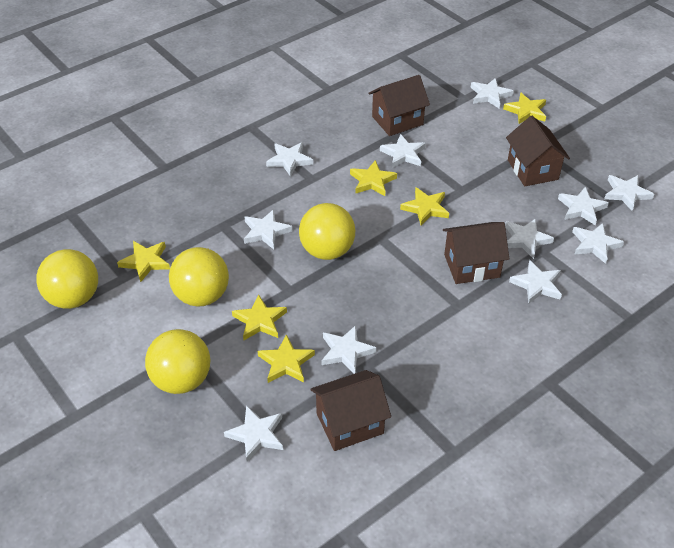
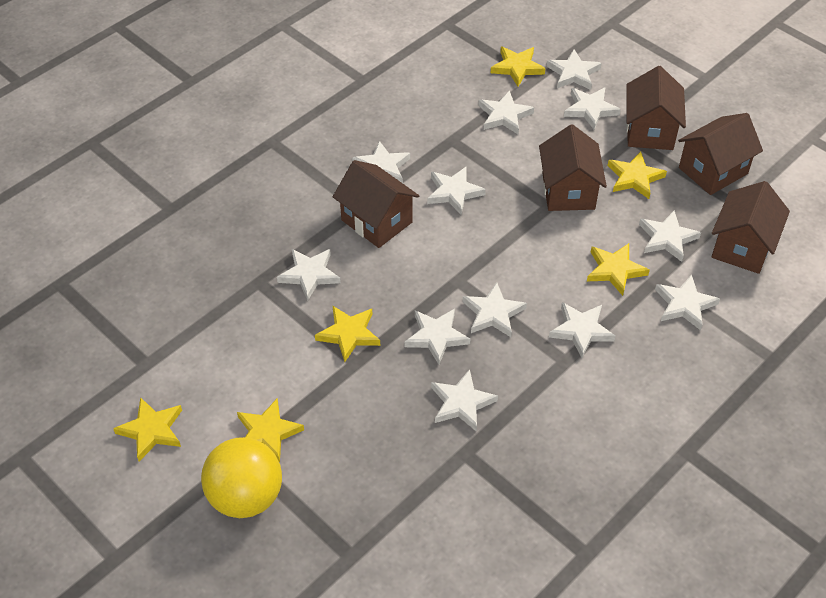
brown house: 4 -> 5
white star: 11 -> 12
yellow ball: 4 -> 1

